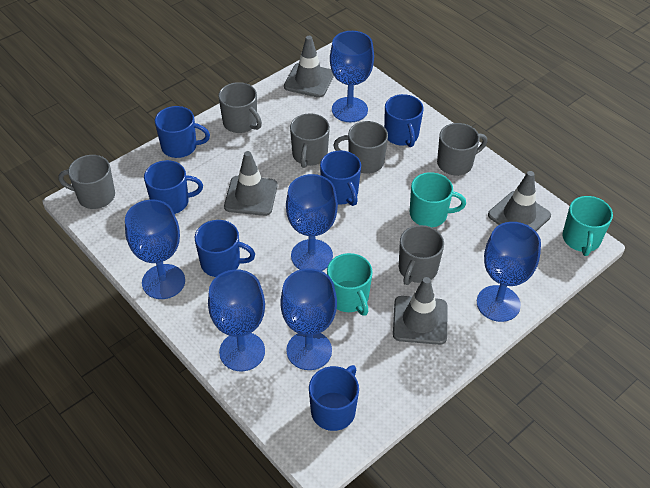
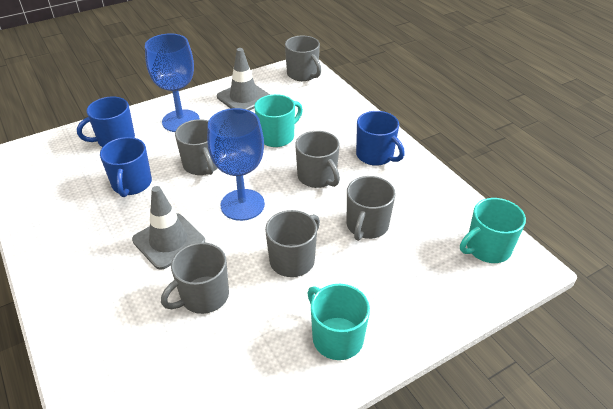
blue goblet: 6 -> 2
blue mug: 6 -> 3
grey traffic cone: 4 -> 2

